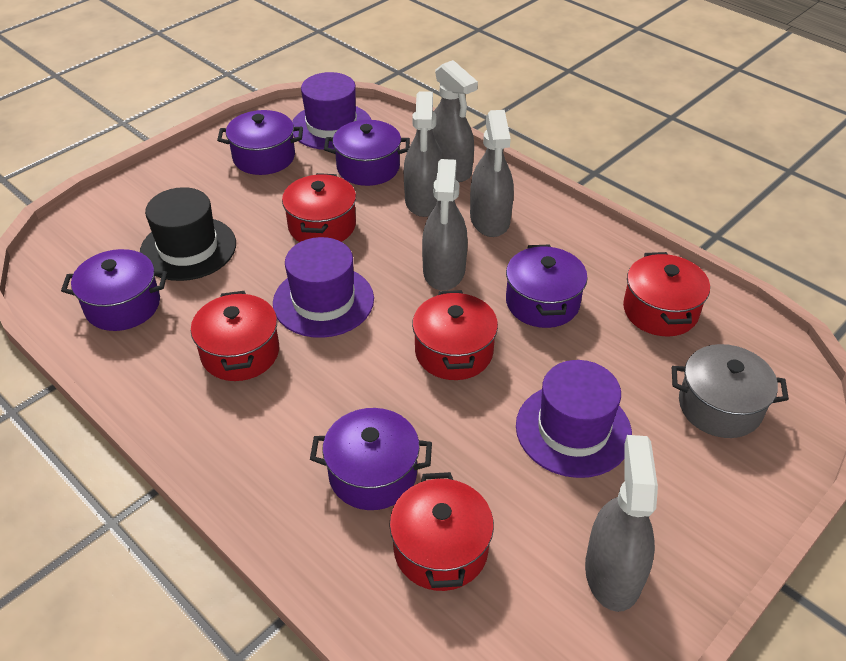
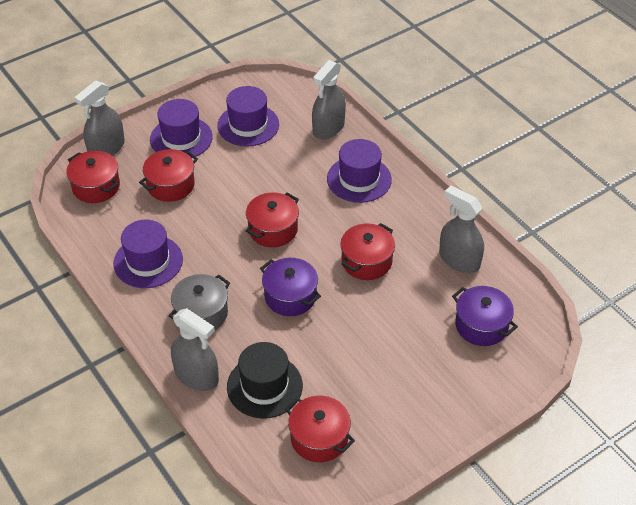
grey spray bottle: 5 -> 4
purple hat: 3 -> 4
purple pot: 5 -> 2

